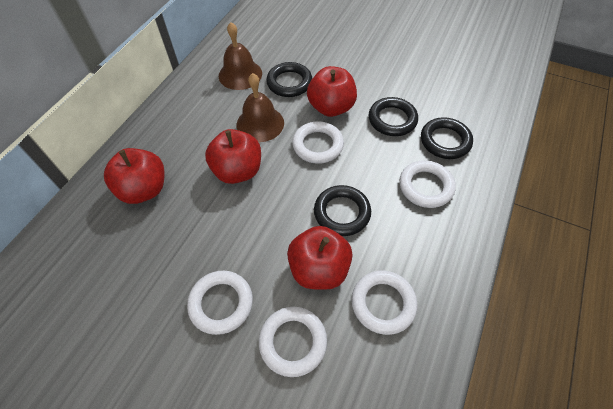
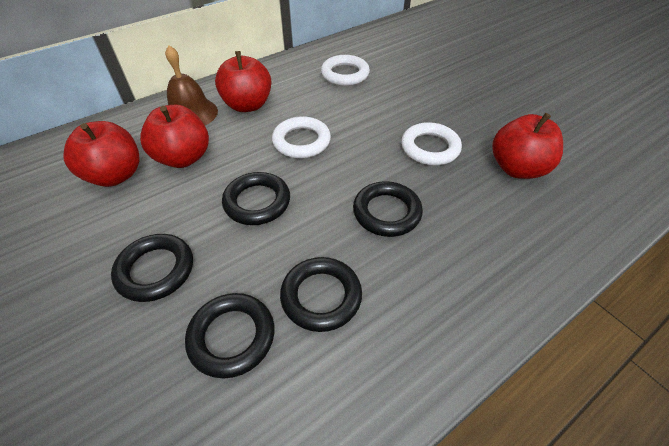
black ring: 4 -> 5
brown bell: 2 -> 1
white ring: 5 -> 3

